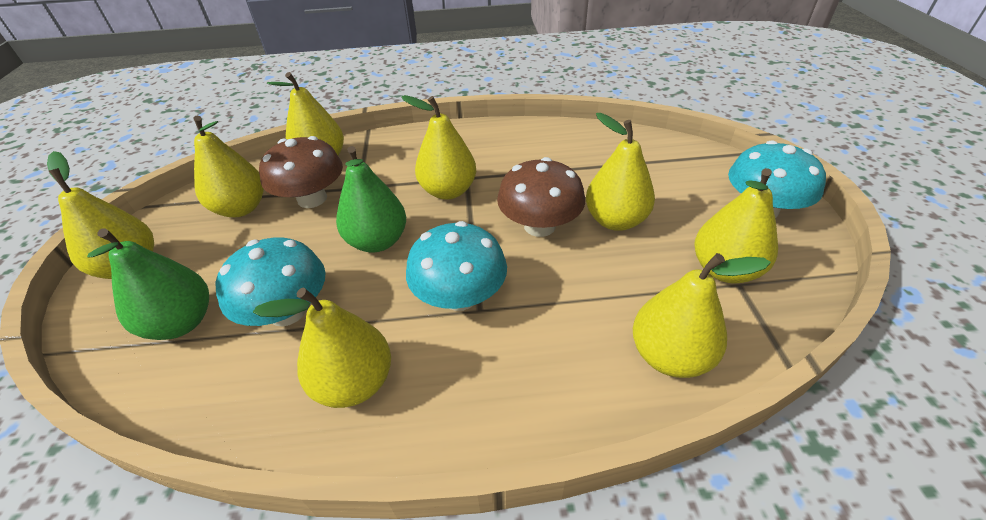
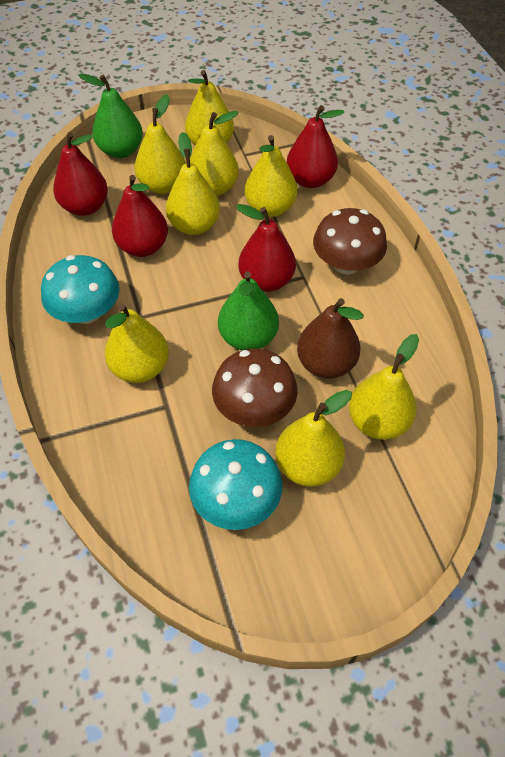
brown pear: 0 -> 1
red pear: 0 -> 4
turquoise mushroom: 3 -> 2

